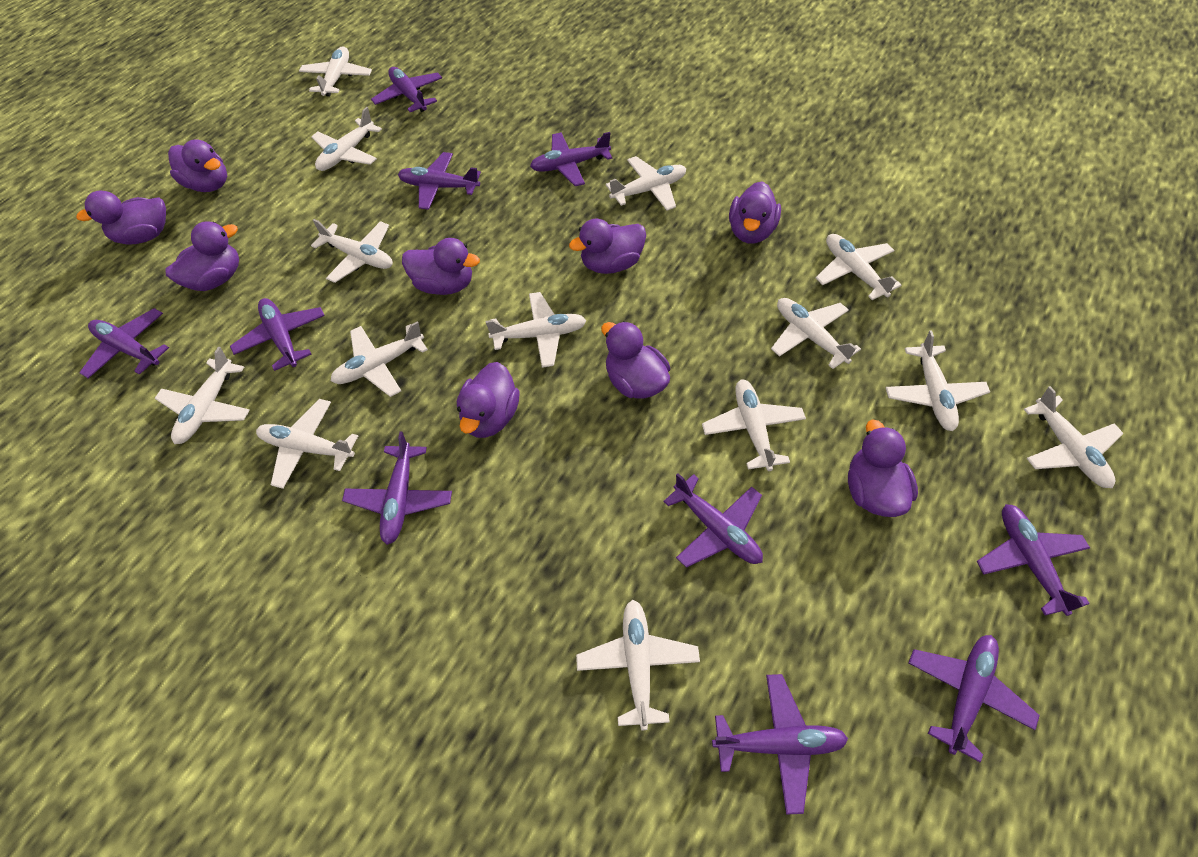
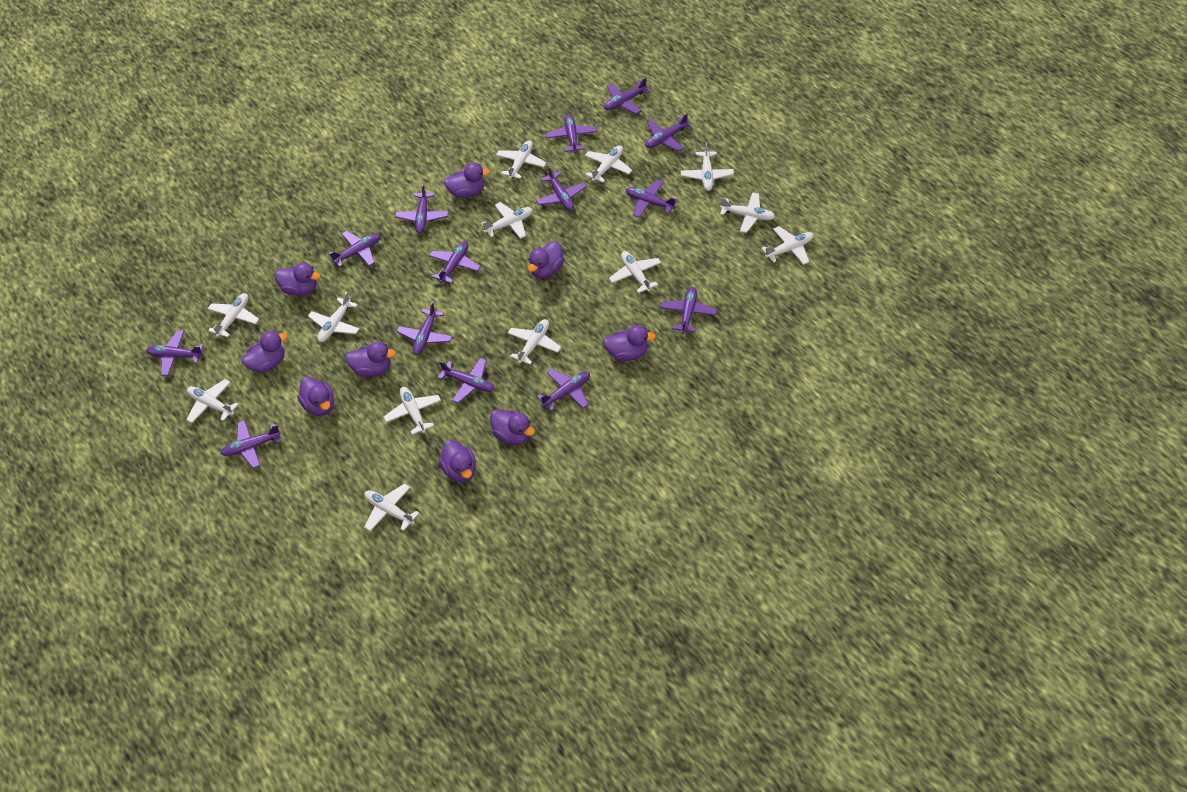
purple plane: 10 -> 14
white plane: 14 -> 13

